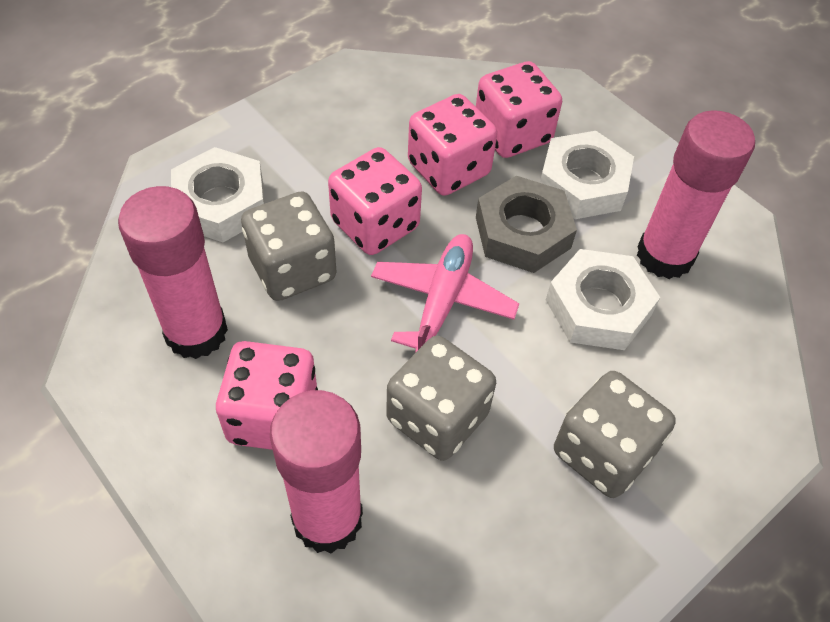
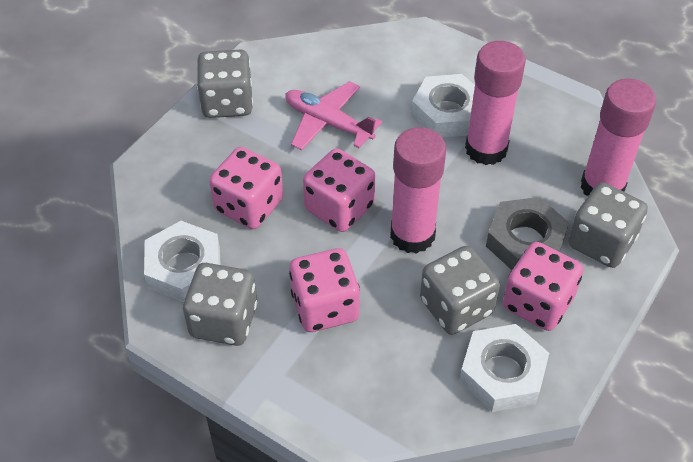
grey dice: 3 -> 4

